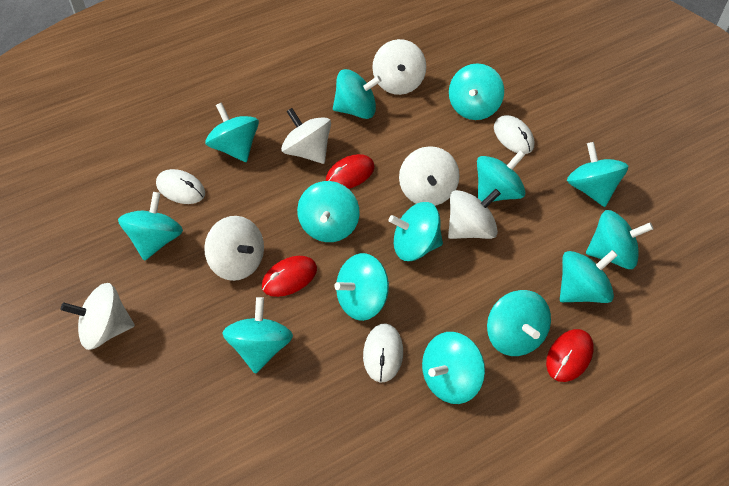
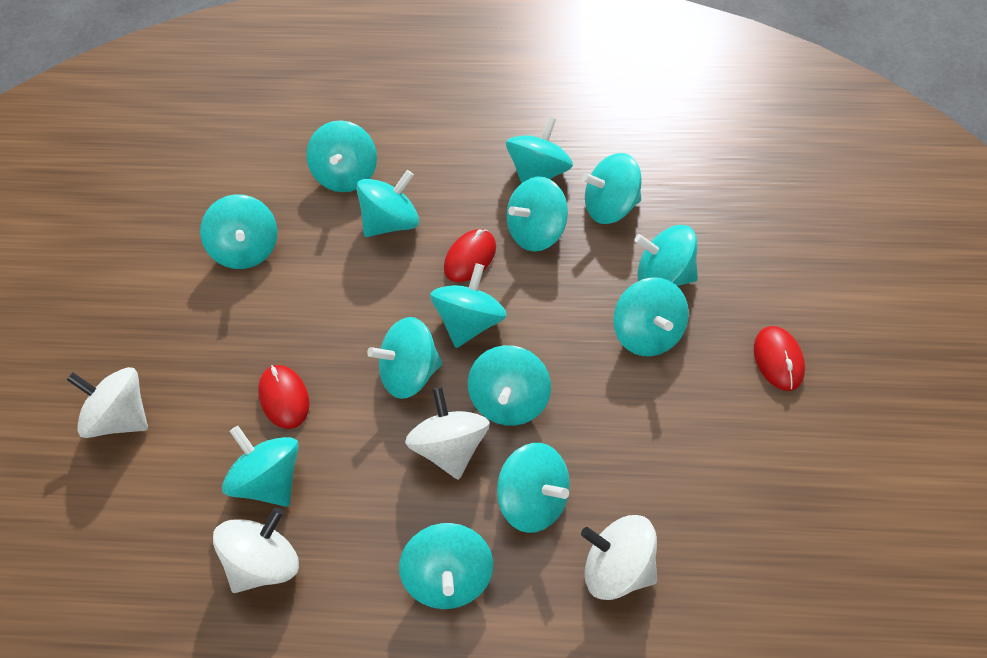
white mouse: 3 -> 0
white spinning top: 6 -> 4

